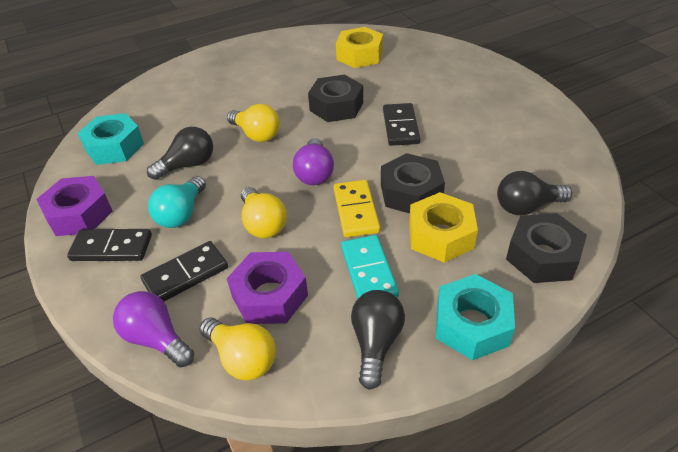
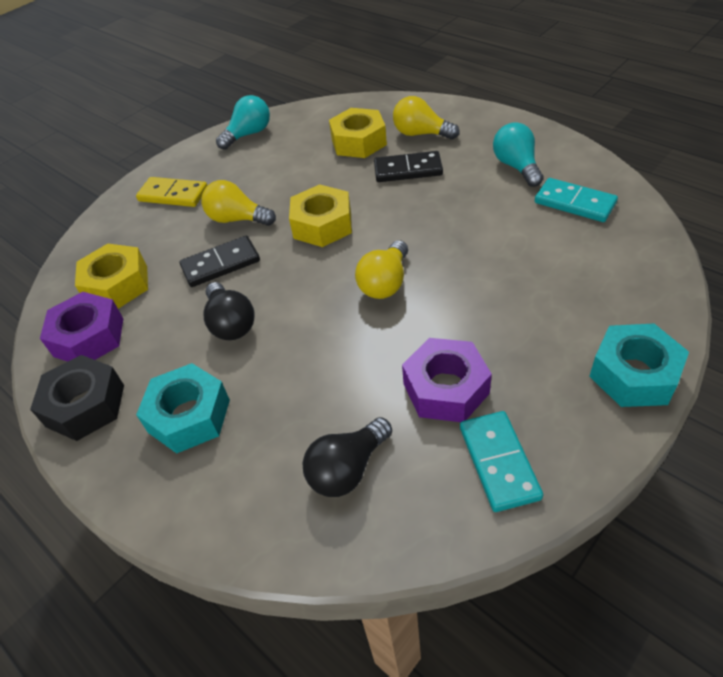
black domino: 3 -> 2
black light bulb: 3 -> 2
black nut: 3 -> 1
purple light bulb: 2 -> 0
turquoise domino: 1 -> 2
turquoise light bulb: 1 -> 2
yellow nut: 2 -> 3

